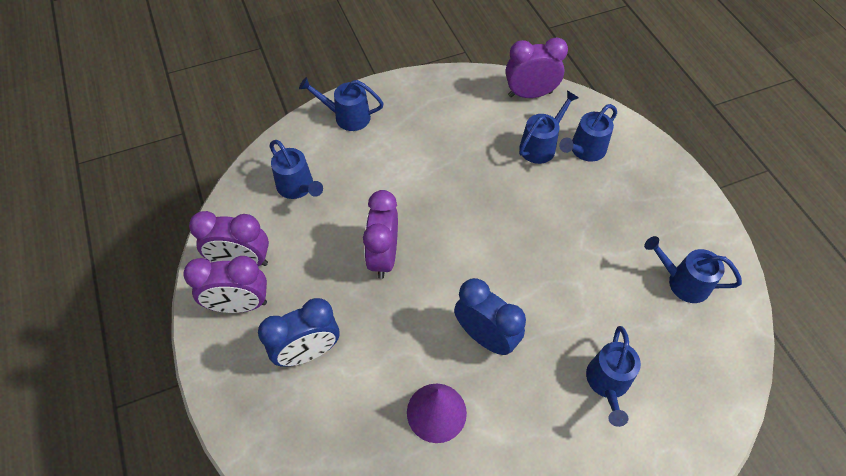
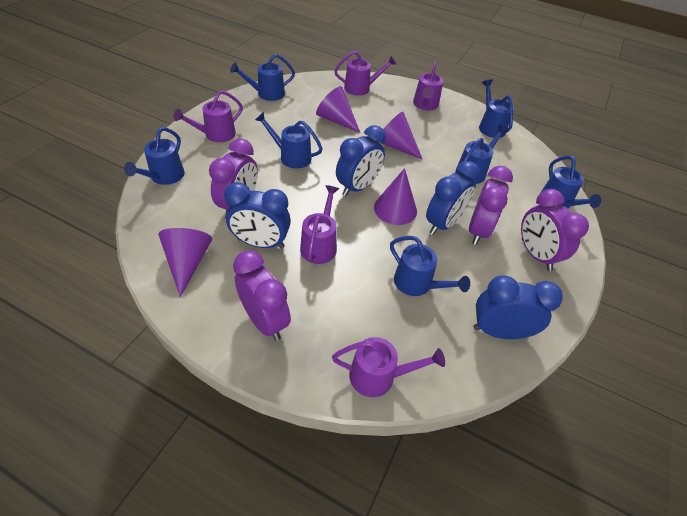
blue clock: 2 -> 4
blue watering can: 6 -> 7
purple cone: 1 -> 4
purple watering can: 0 -> 5

